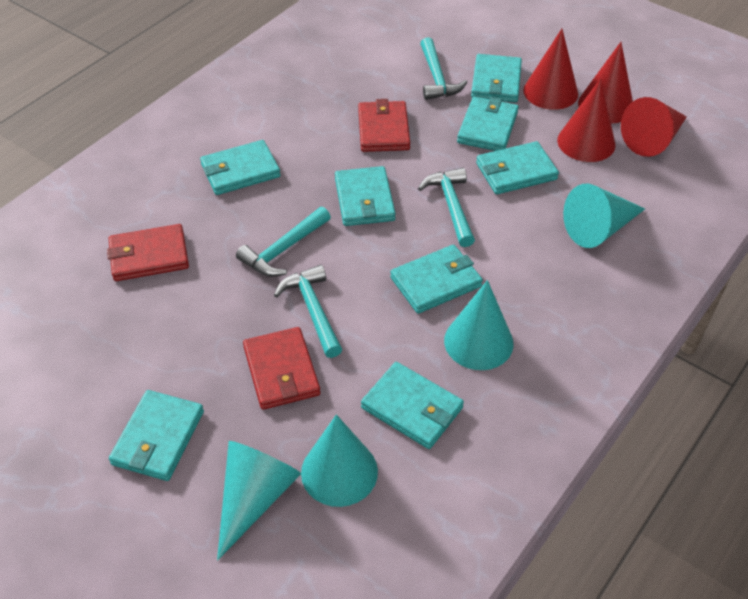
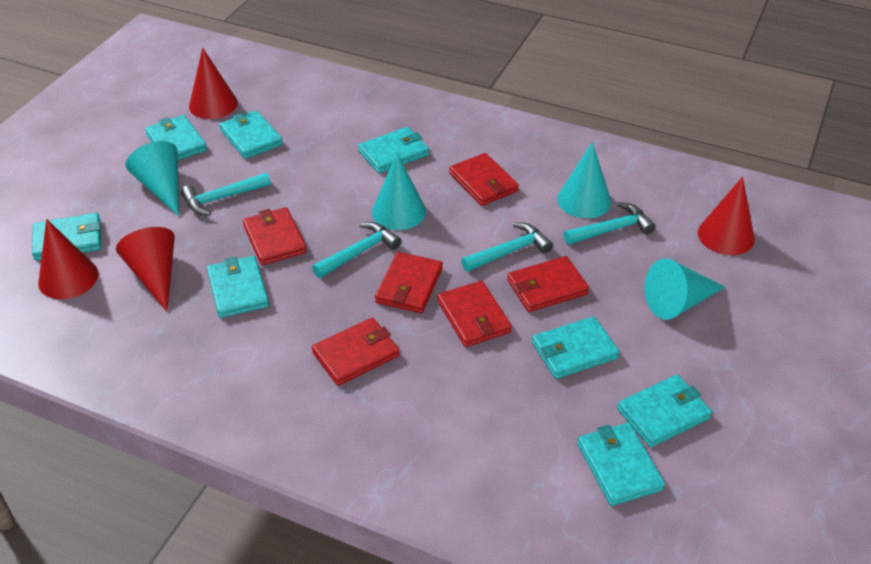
red wallet: 3 -> 6

